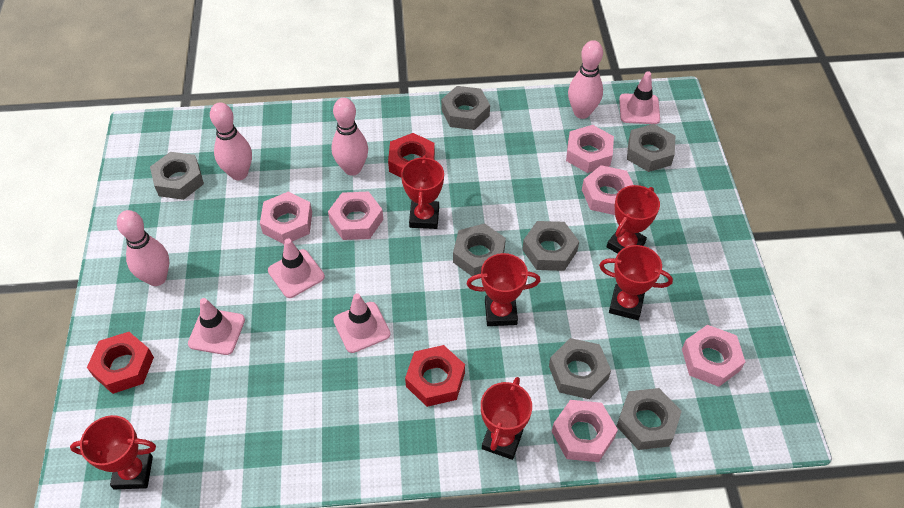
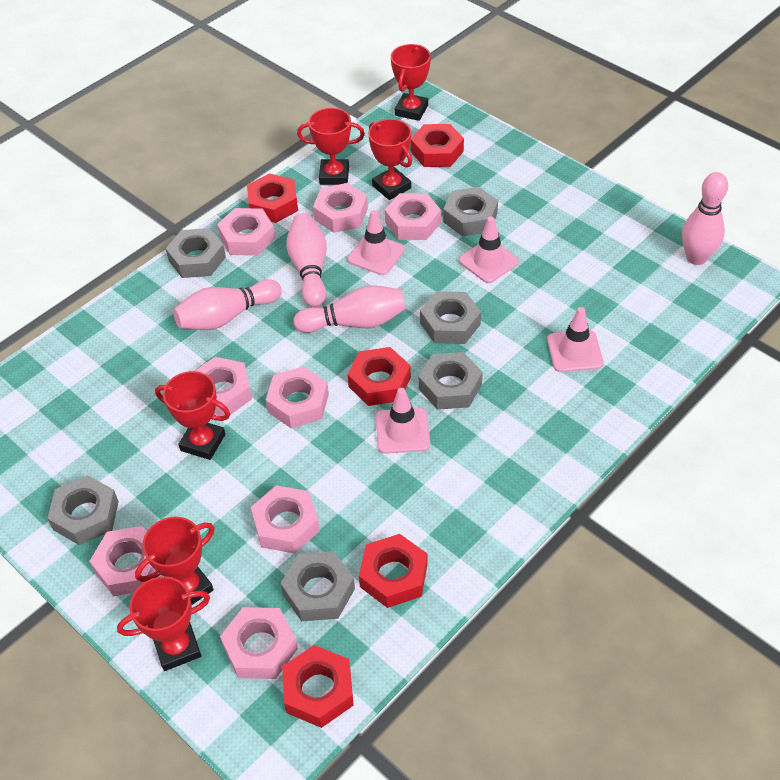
grey nut: 7 -> 6
pink nut: 6 -> 8
red nut: 3 -> 5

